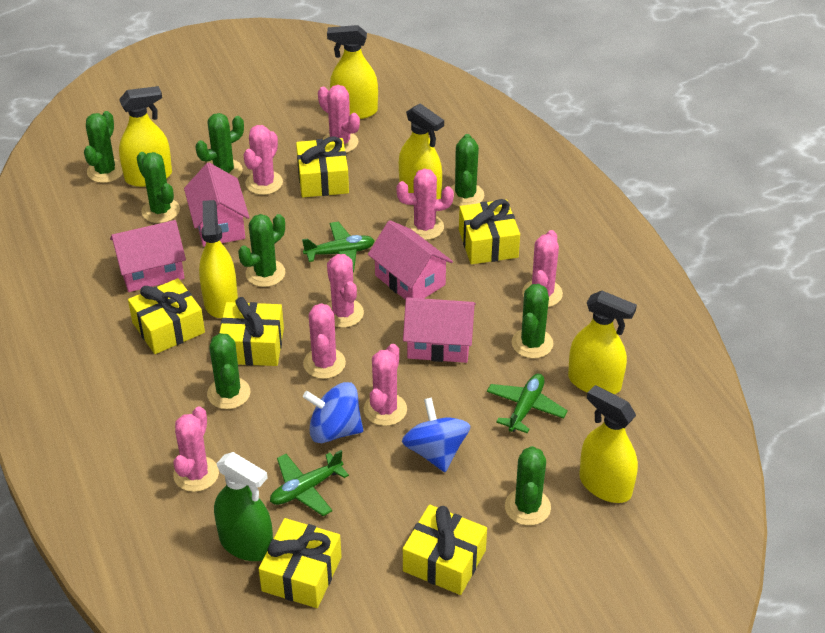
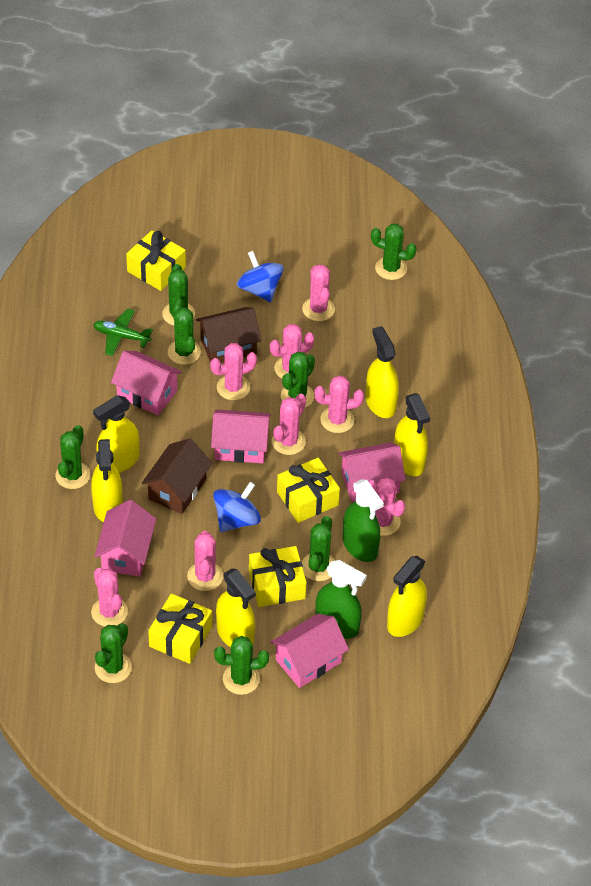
brown house: 0 -> 2
green plane: 3 -> 1
green spray bottle: 1 -> 2
pink house: 4 -> 5
yellow gift: 6 -> 4

